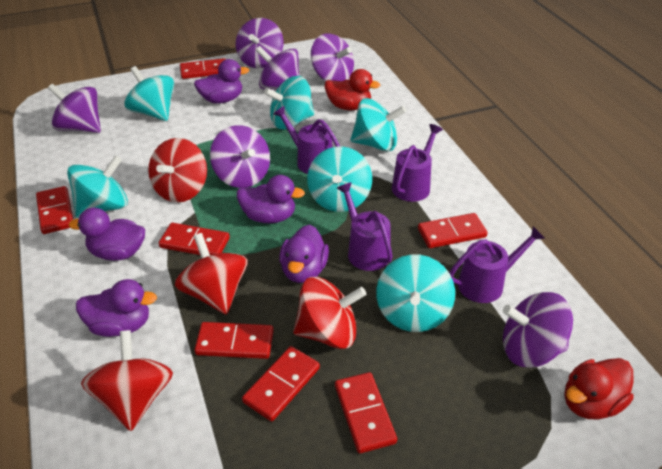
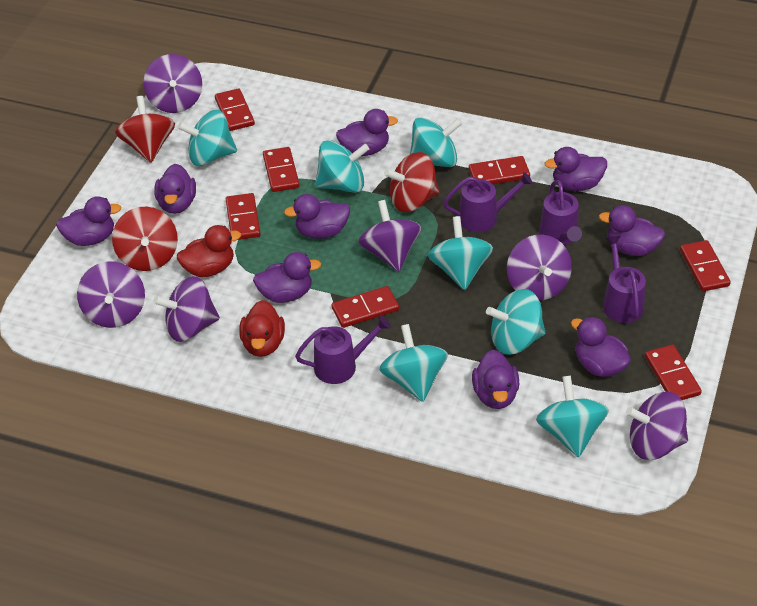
purple duck: 5 -> 9
red spinning top: 4 -> 3
turquoise spinning top: 6 -> 7

